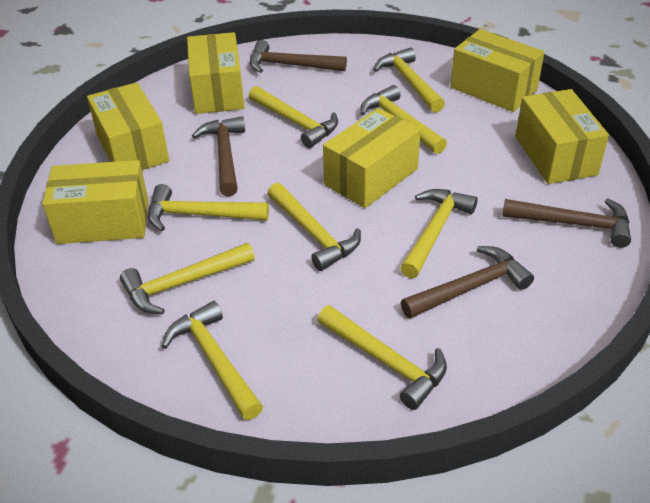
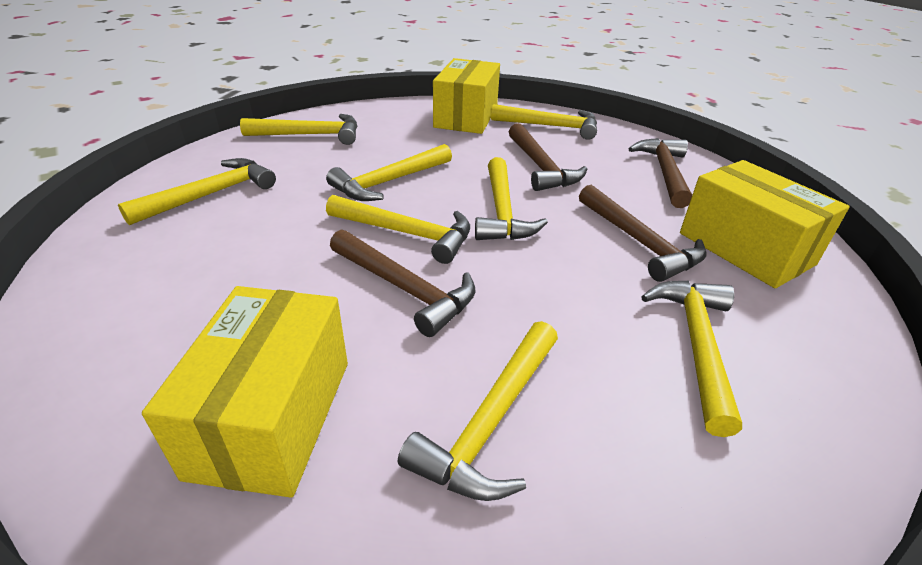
yellow box: 6 -> 3
yellow hammer: 9 -> 8

